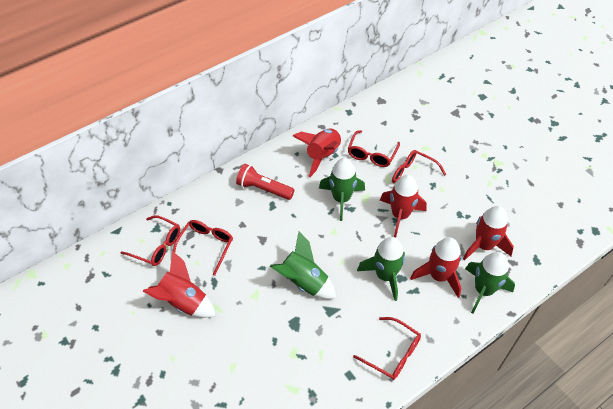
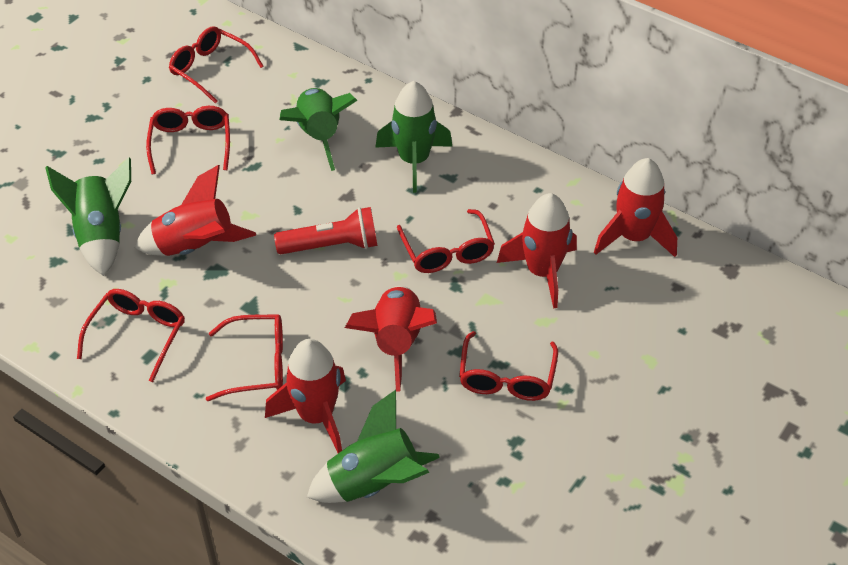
red glasses: 5 -> 6

